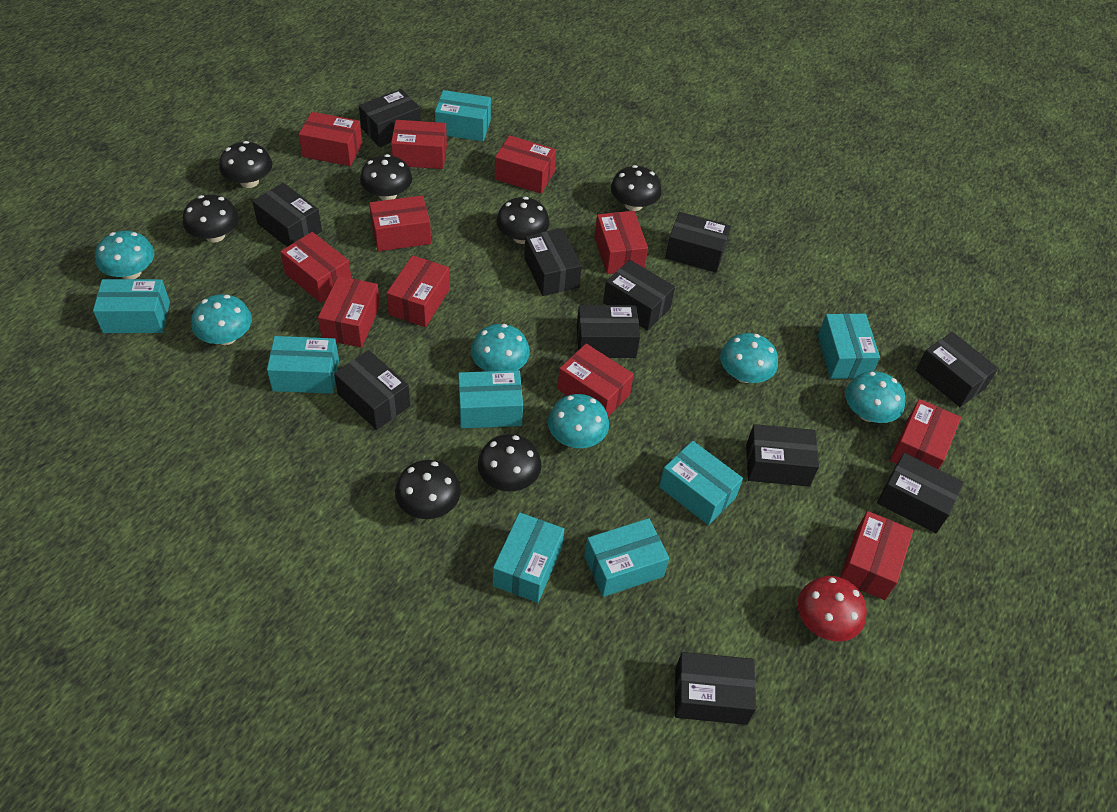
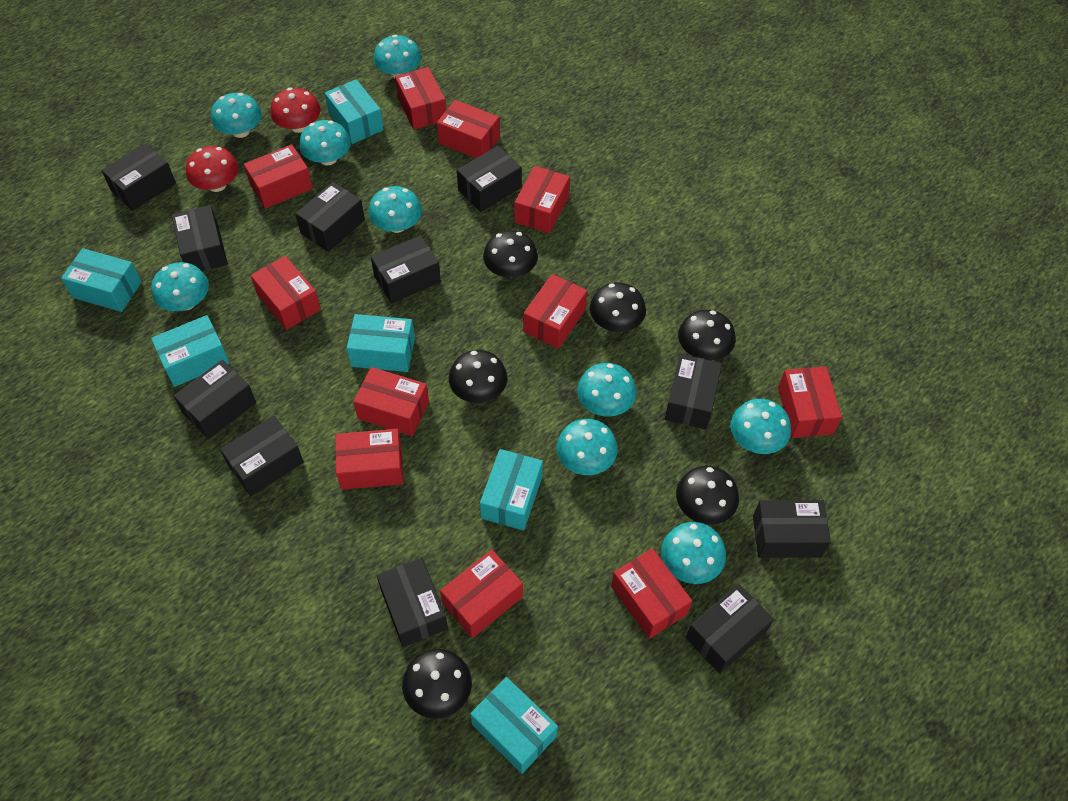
black mushroom: 7 -> 6
red mushroom: 1 -> 2
turquoise box: 8 -> 6
turquoise mushroom: 6 -> 9

